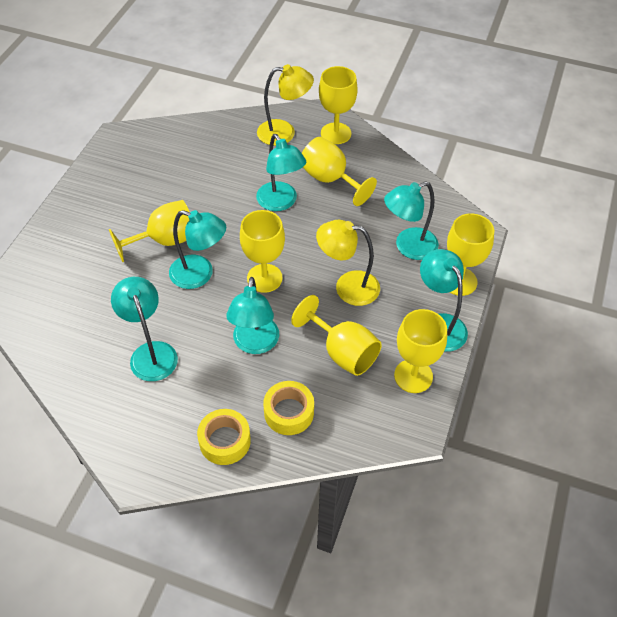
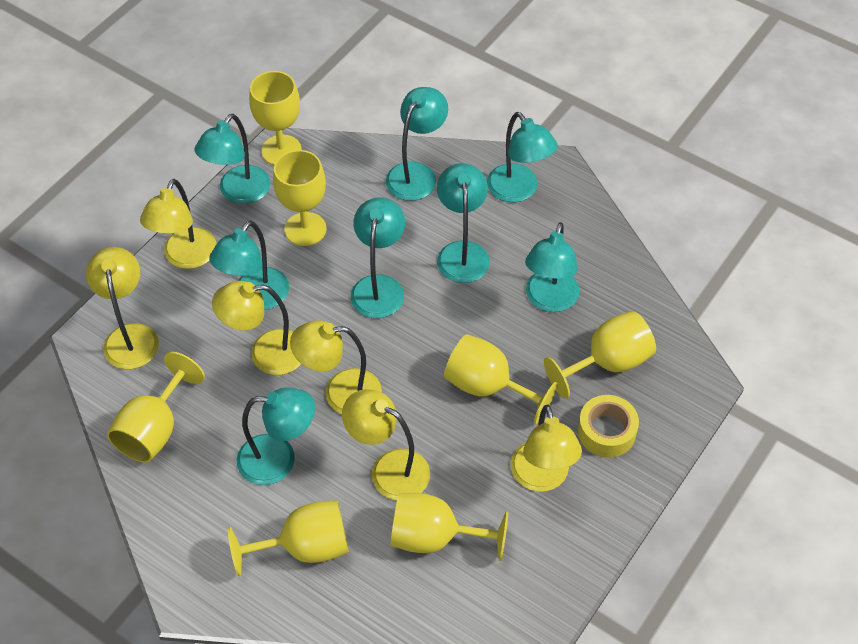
turquoise lamp: 6 -> 8
yellow lamp: 2 -> 6
yellow tape: 2 -> 1

